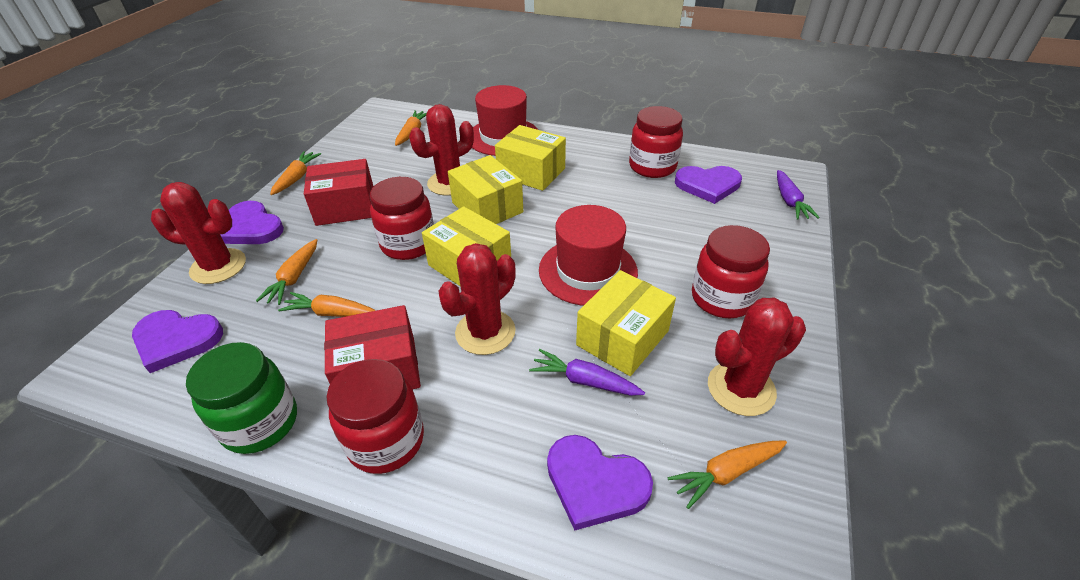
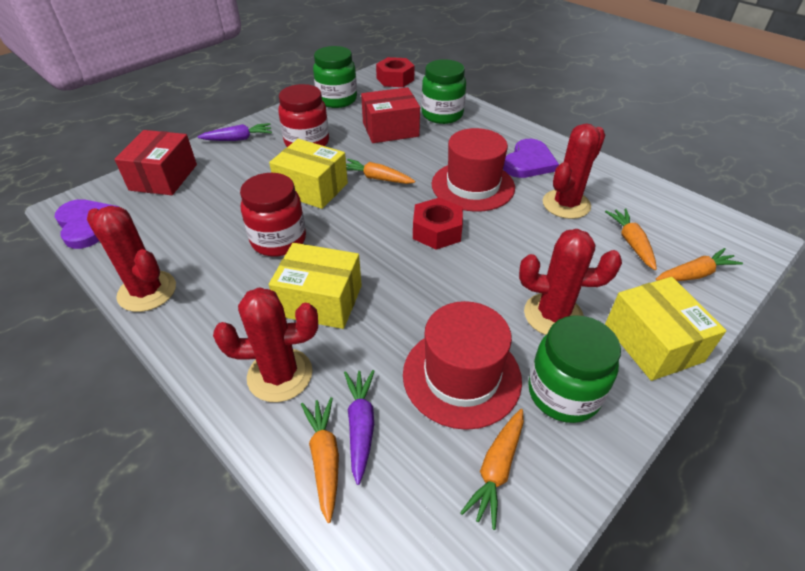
green jar: 1 -> 3
purple heart: 4 -> 2
red jar: 4 -> 2
red nut: 0 -> 2
yellow box: 4 -> 3

